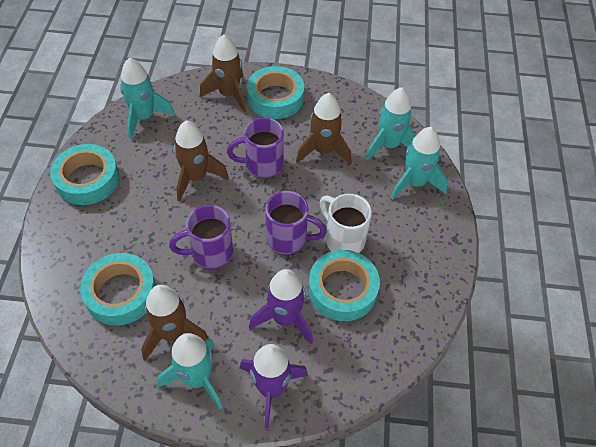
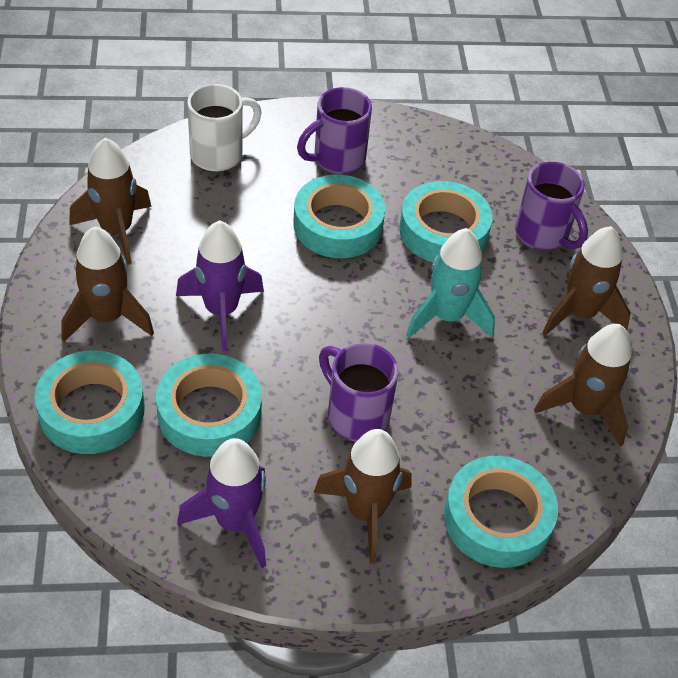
brown rocket: 4 -> 5
turquoise rocket: 4 -> 1
turquoise tape: 4 -> 5

